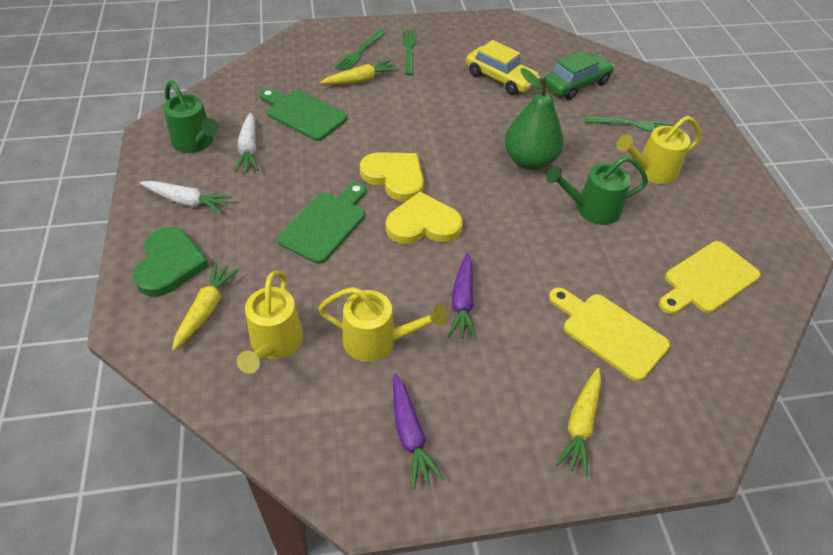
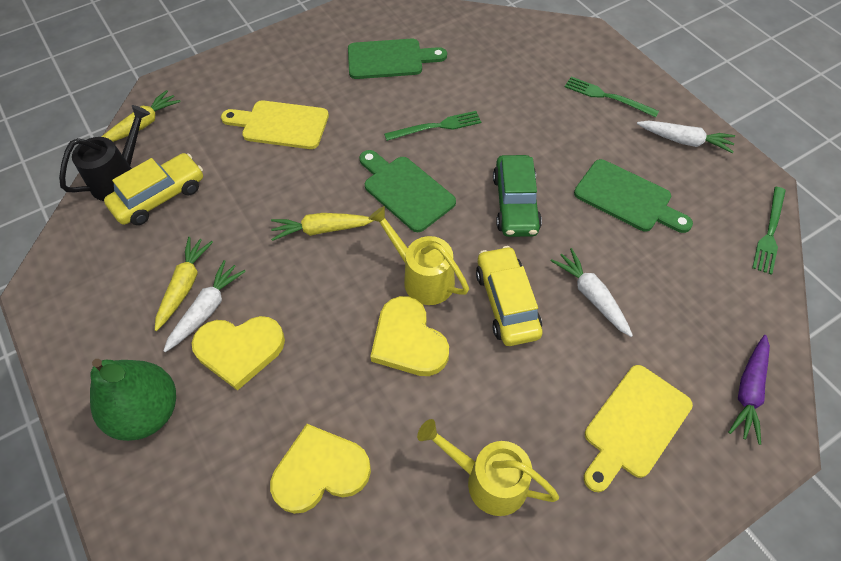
black watering can: 0 -> 1
green cutting board: 2 -> 3
green heart: 1 -> 0
green watering can: 2 -> 0
purple carrot: 2 -> 1
white carrot: 2 -> 3
yellow car: 1 -> 2
yellow heart: 2 -> 3
yellow watering can: 3 -> 2

